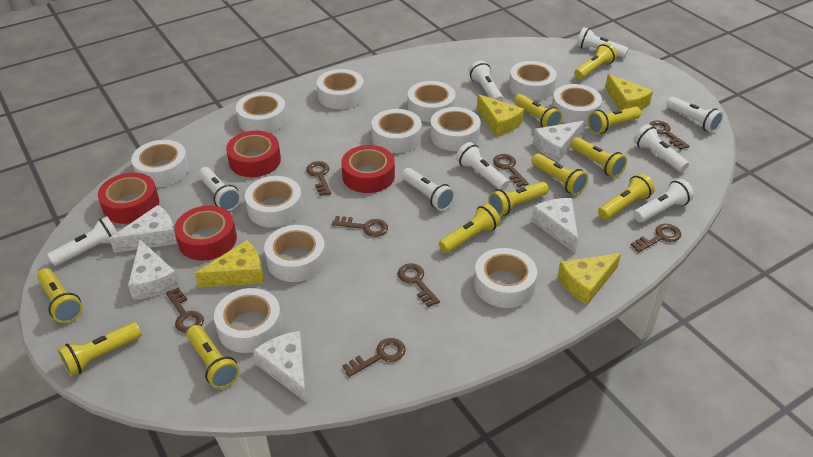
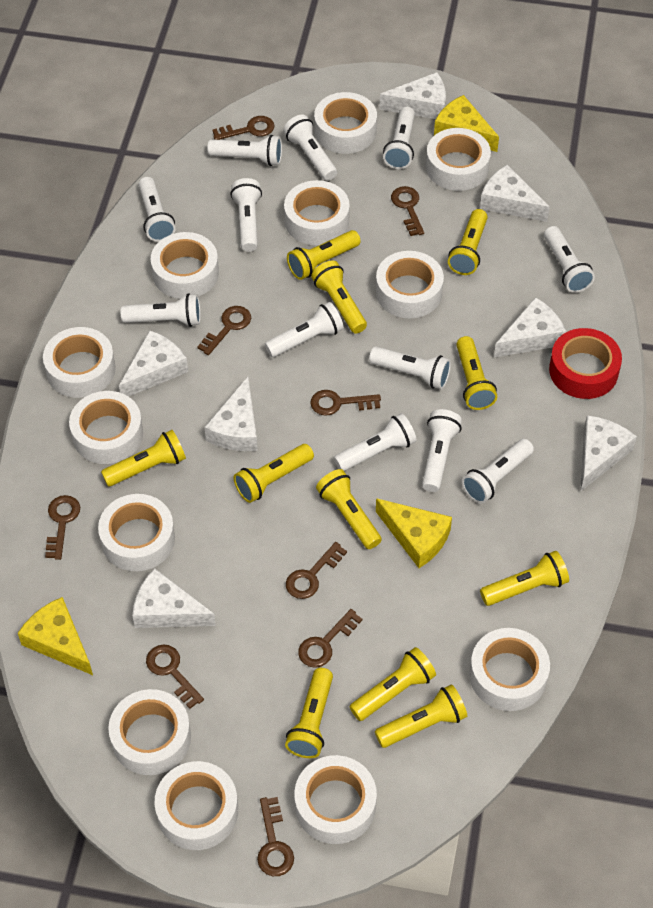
brown key: 8 -> 9
red tape: 4 -> 1
white cheese: 5 -> 7
white flashlight: 9 -> 12
yellow cheese: 4 -> 3

